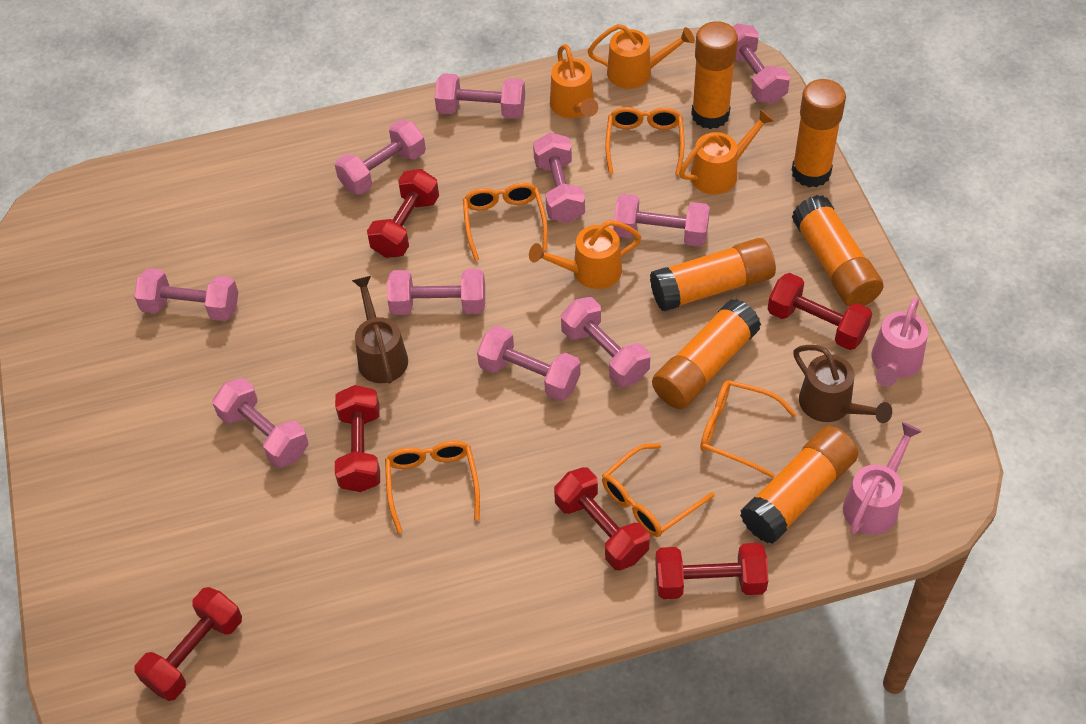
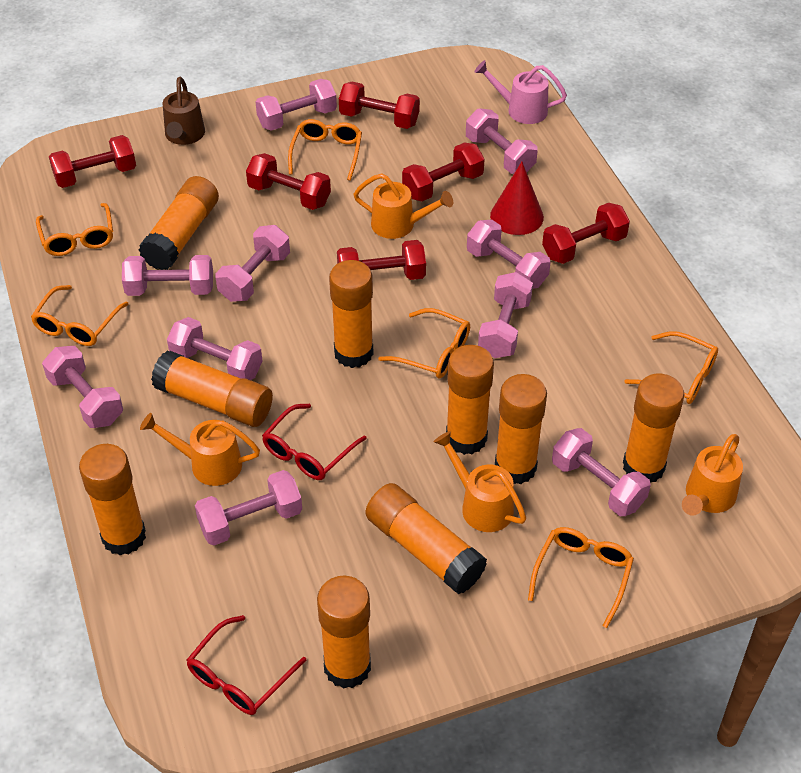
brown watering can: 2 -> 1
orange glasses: 5 -> 6
orange glue stick: 6 -> 9
pink watering can: 2 -> 1
red cone: 0 -> 1
red glasses: 0 -> 2

